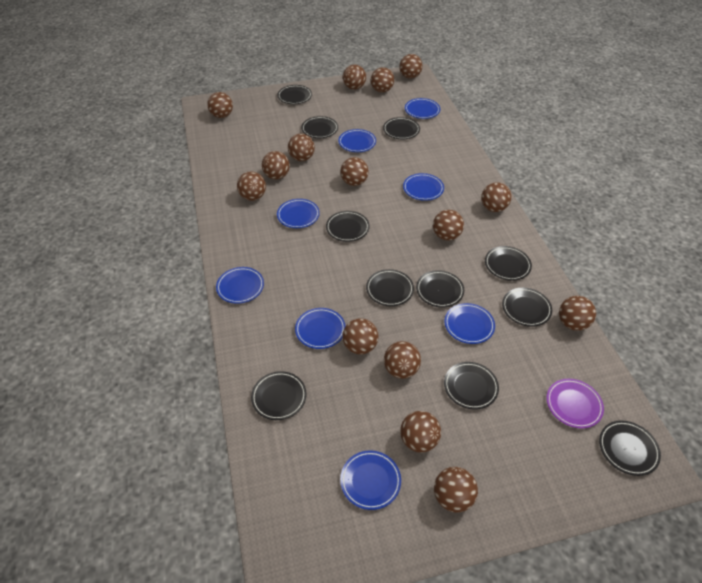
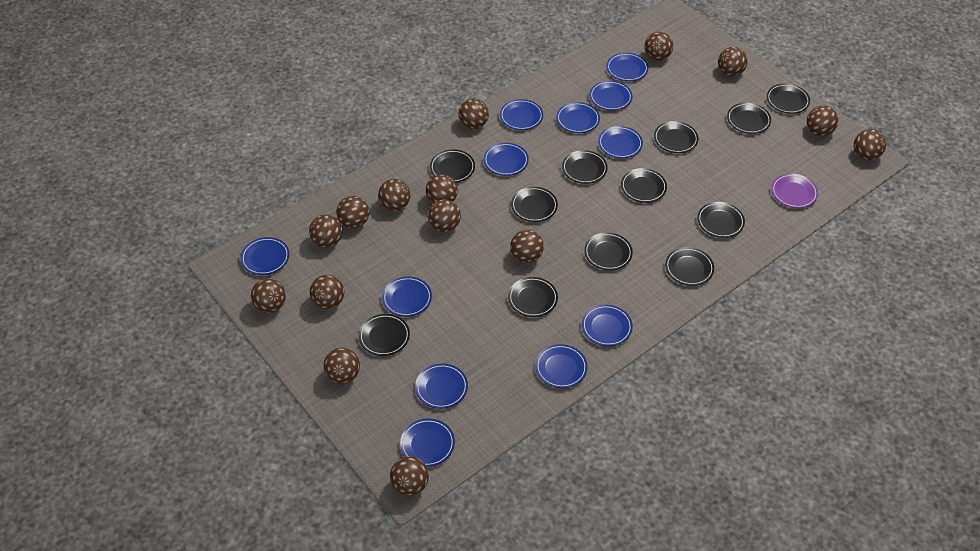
black plate: 11 -> 12
blue plate: 8 -> 12

